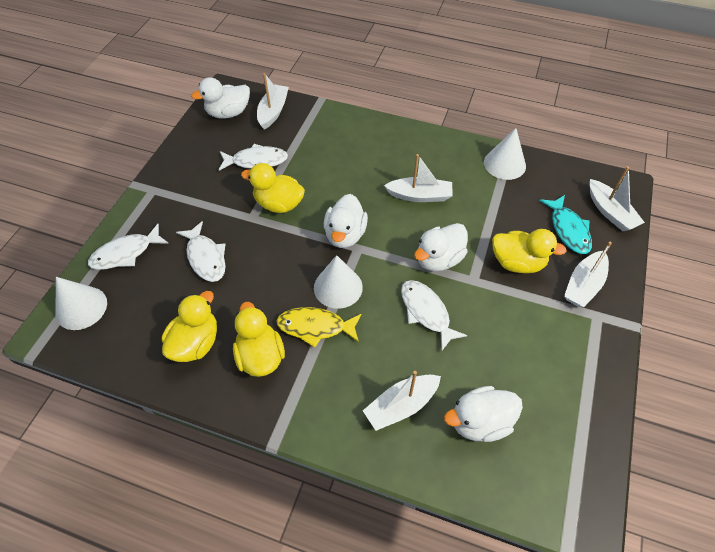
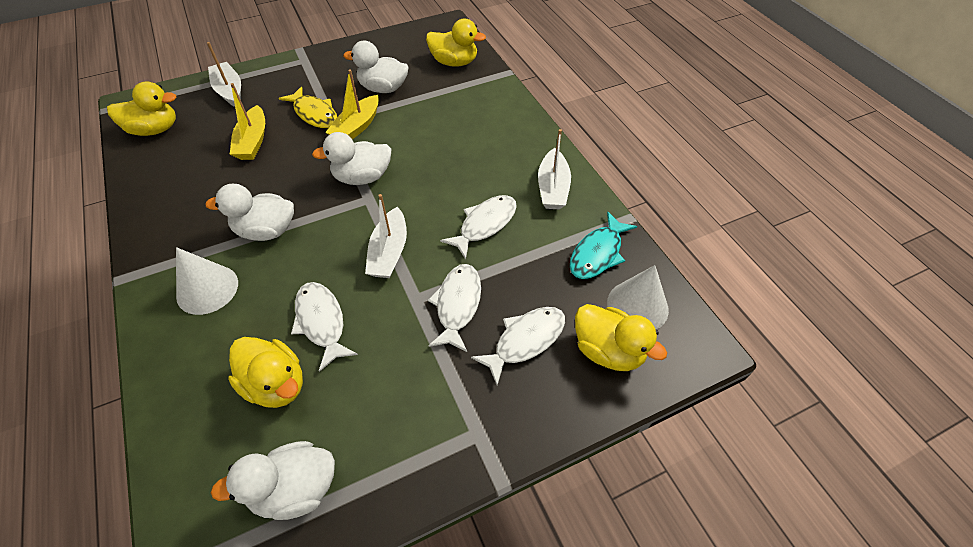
white boat: 5 -> 3
white cone: 3 -> 2
yellow boat: 0 -> 2

